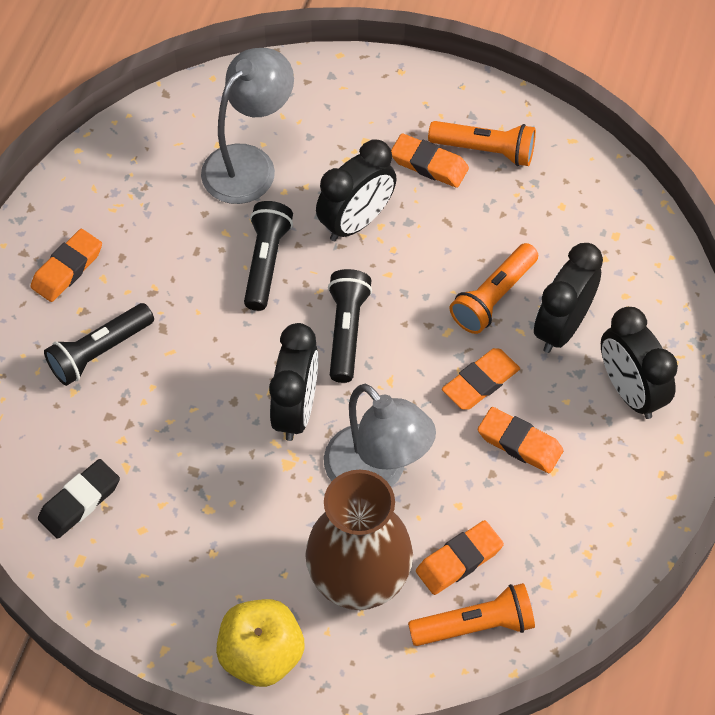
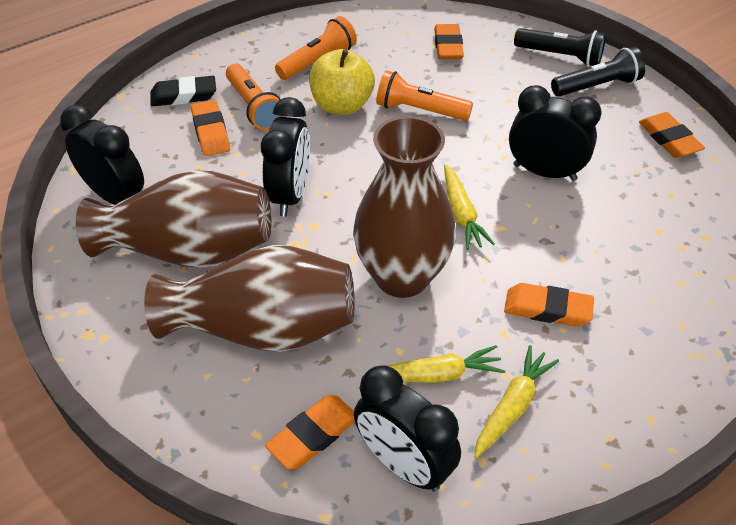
black flashlight: 3 -> 2
brown vase: 1 -> 3
grey lamp: 2 -> 0
yellow carrot: 0 -> 3

